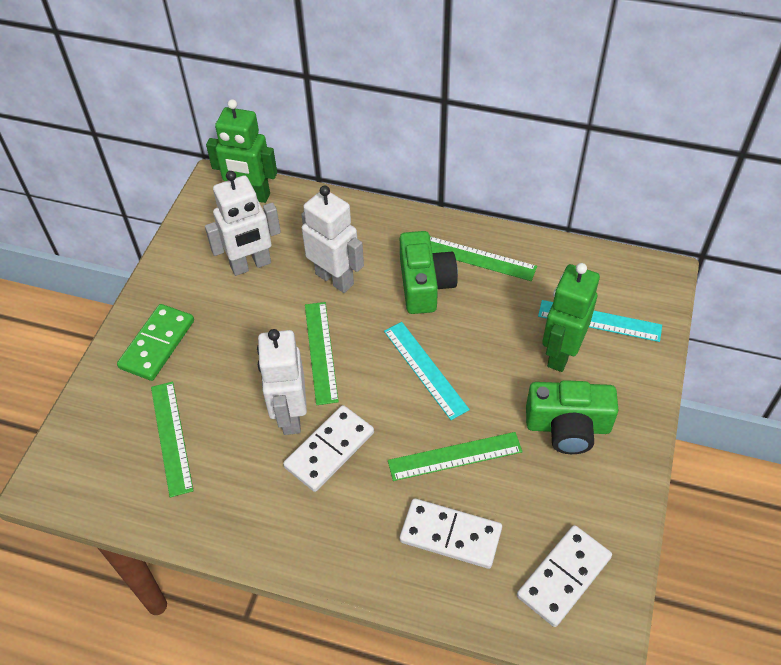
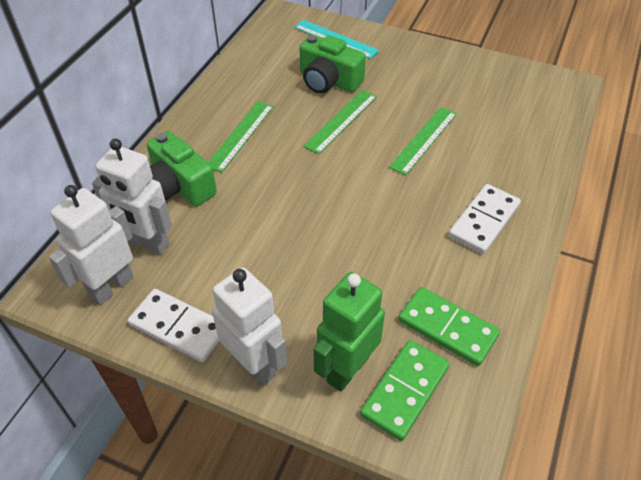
green domino: 1 -> 2
green robot: 2 -> 1
green ruler: 4 -> 3
turquoise ruler: 2 -> 1
white domino: 3 -> 2

